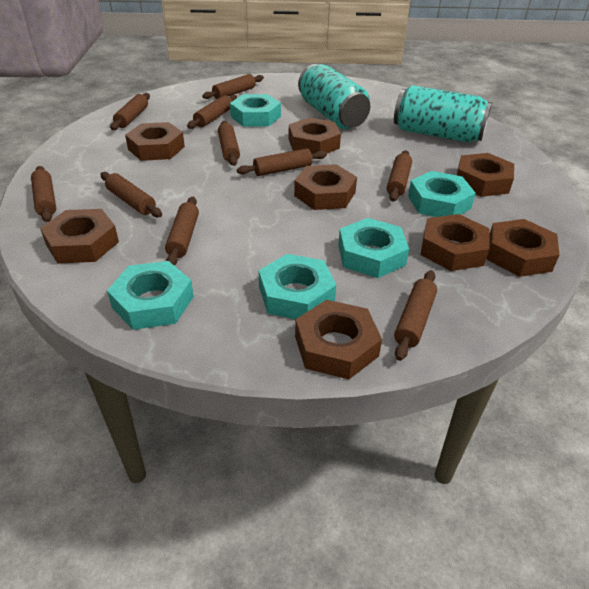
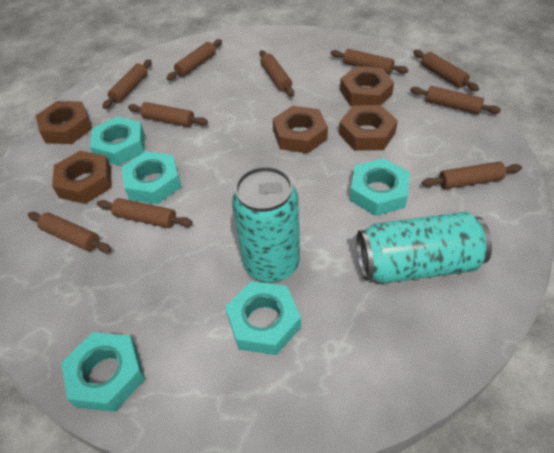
brown nut: 8 -> 5

